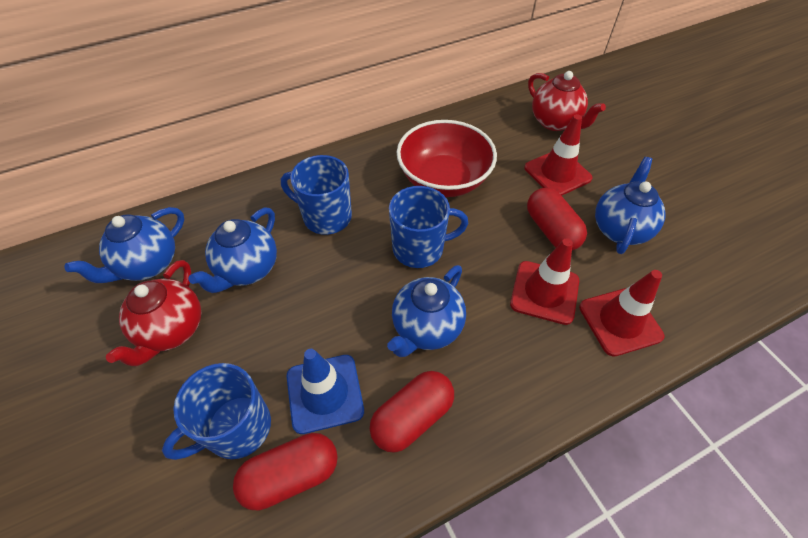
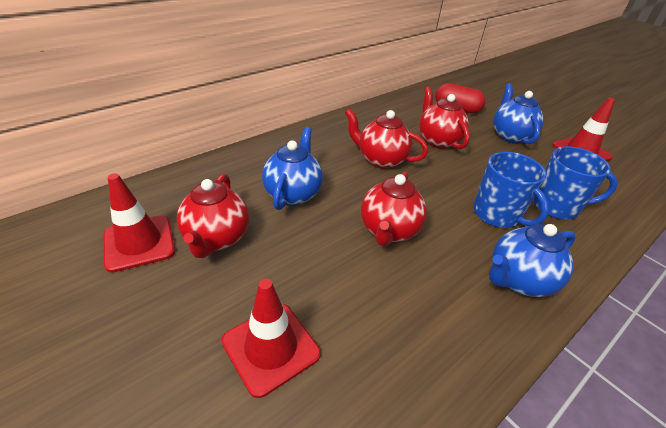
blue mug: 3 -> 2
blue teapot: 4 -> 3
blue traffic cone: 1 -> 0
red bowl: 1 -> 0
red capsule: 3 -> 1
red teapot: 2 -> 4

